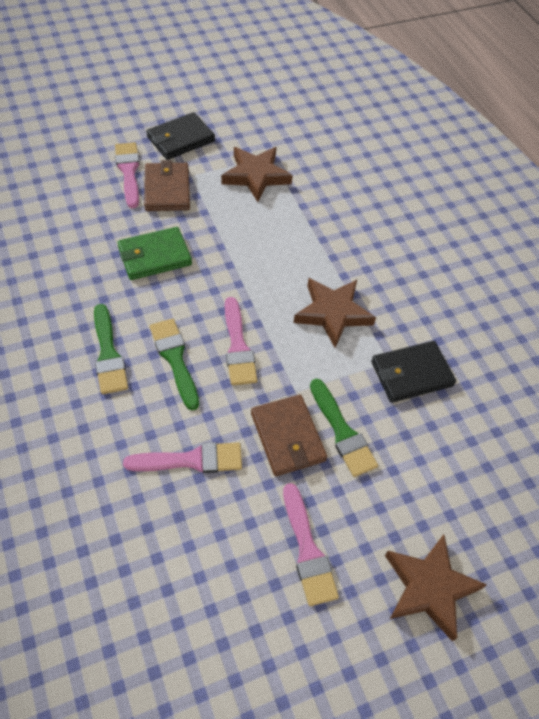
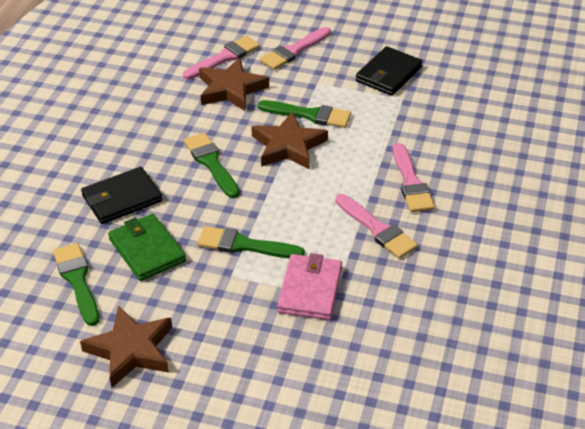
brown wallet: 2 -> 0
green brush: 3 -> 4
pink wallet: 0 -> 1

